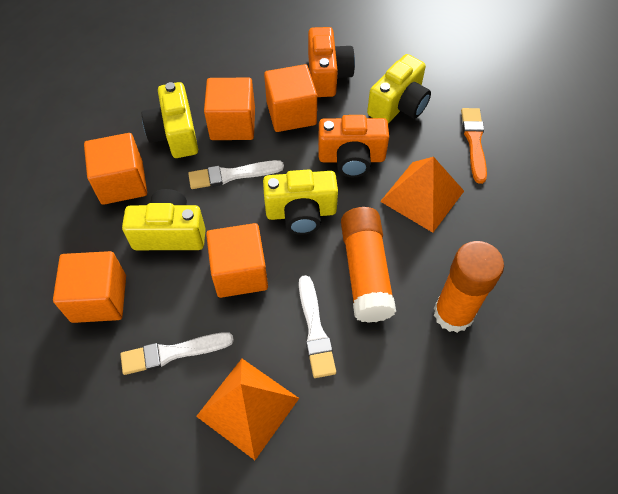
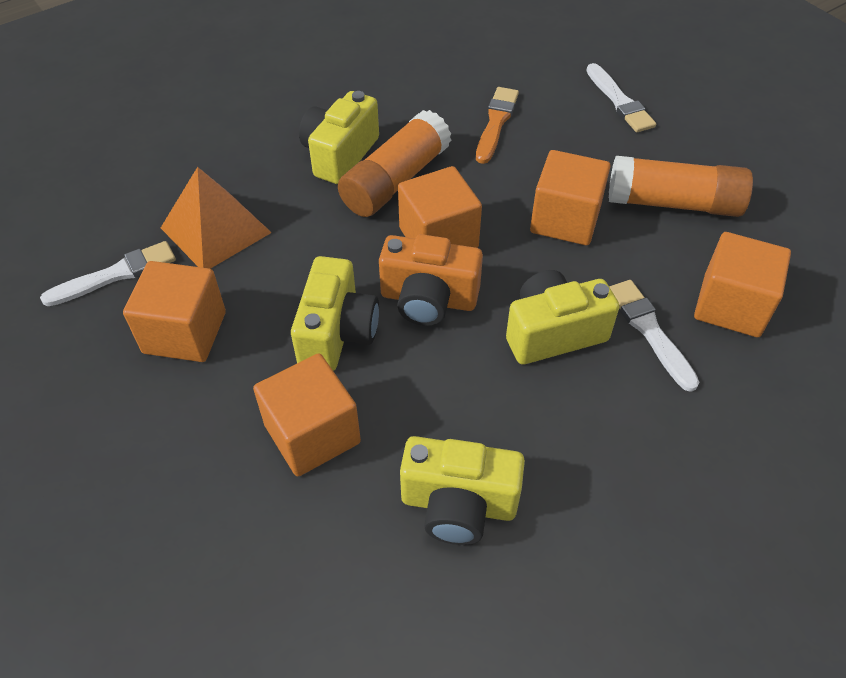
orange camera: 2 -> 1
orange pyramid: 2 -> 1

